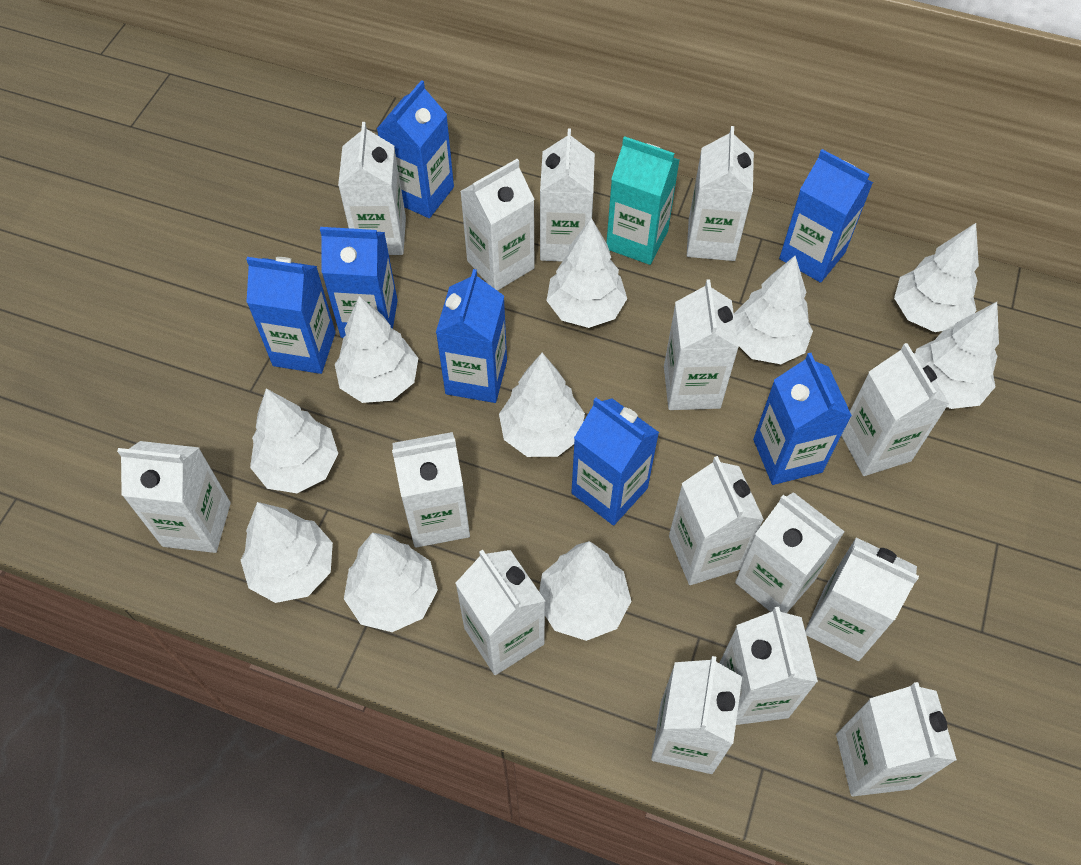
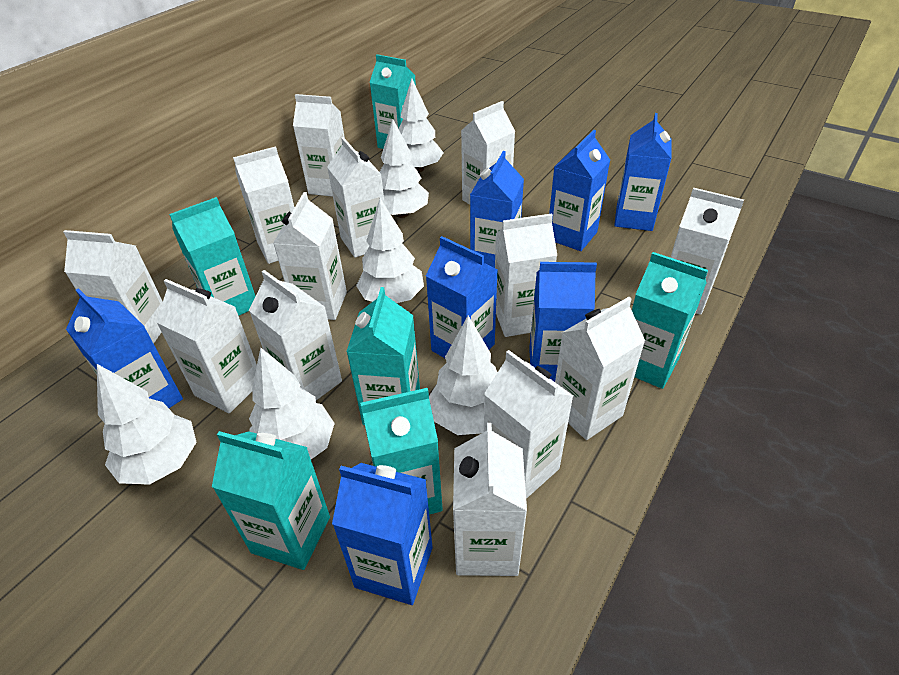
turquoise carton: 1 -> 6
white carton: 15 -> 13
white tree: 10 -> 6

